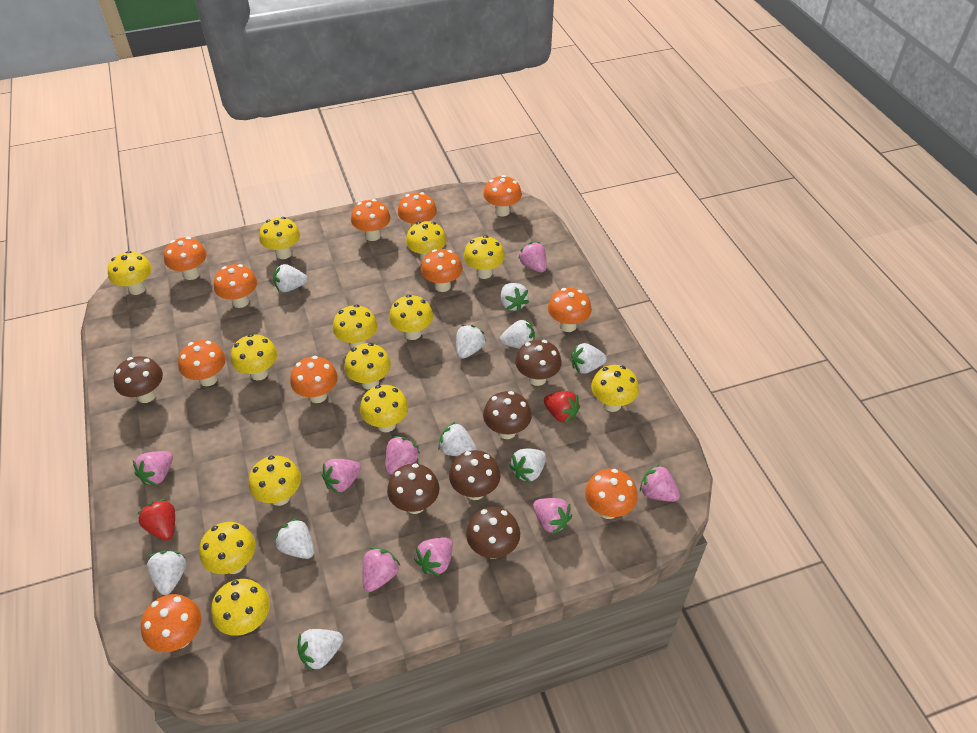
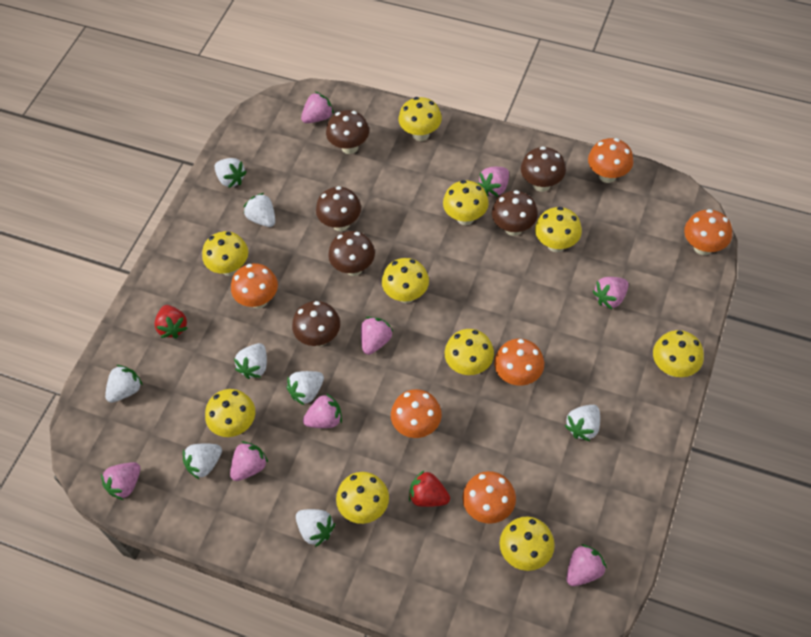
orange mushroom: 11 -> 6
white strawberry: 10 -> 8
yellow mushroom: 13 -> 10

